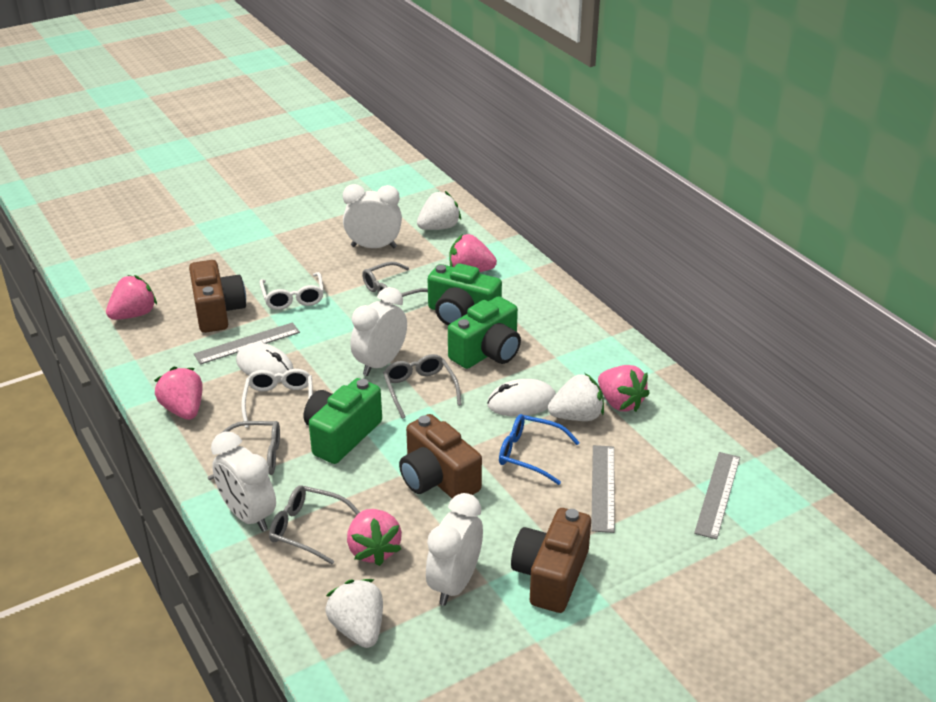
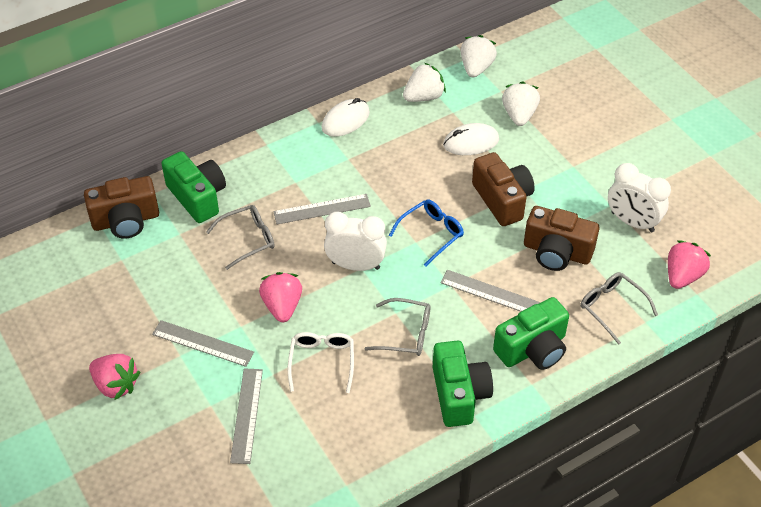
grey glasses: 4 -> 3
grey ruler: 3 -> 4
pink strawberry: 5 -> 3
white clock: 4 -> 2
white glasses: 2 -> 1

